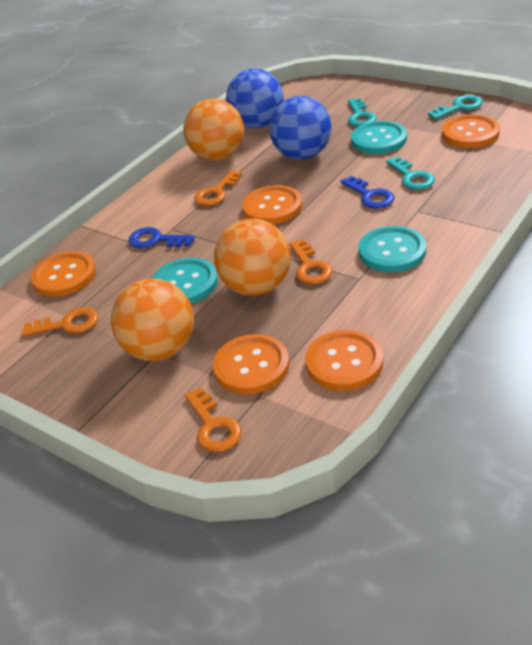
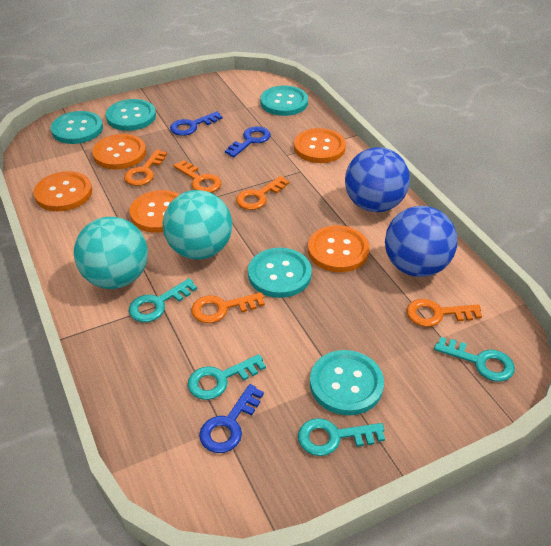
blue key: 2 -> 3
orange ball: 3 -> 0
orange key: 4 -> 5
turquoise ball: 0 -> 2
turquoise button: 3 -> 5
turquoise key: 3 -> 4

